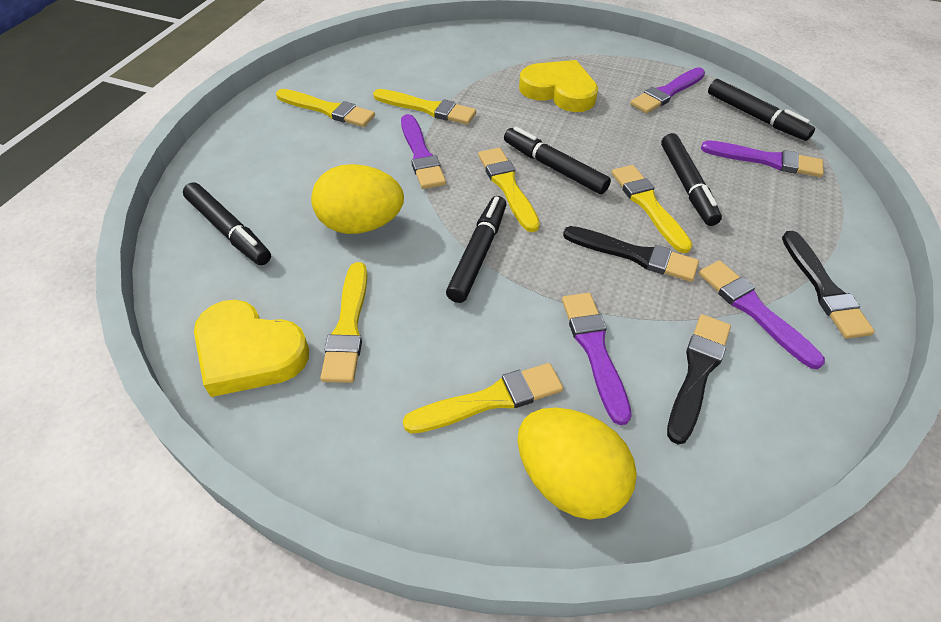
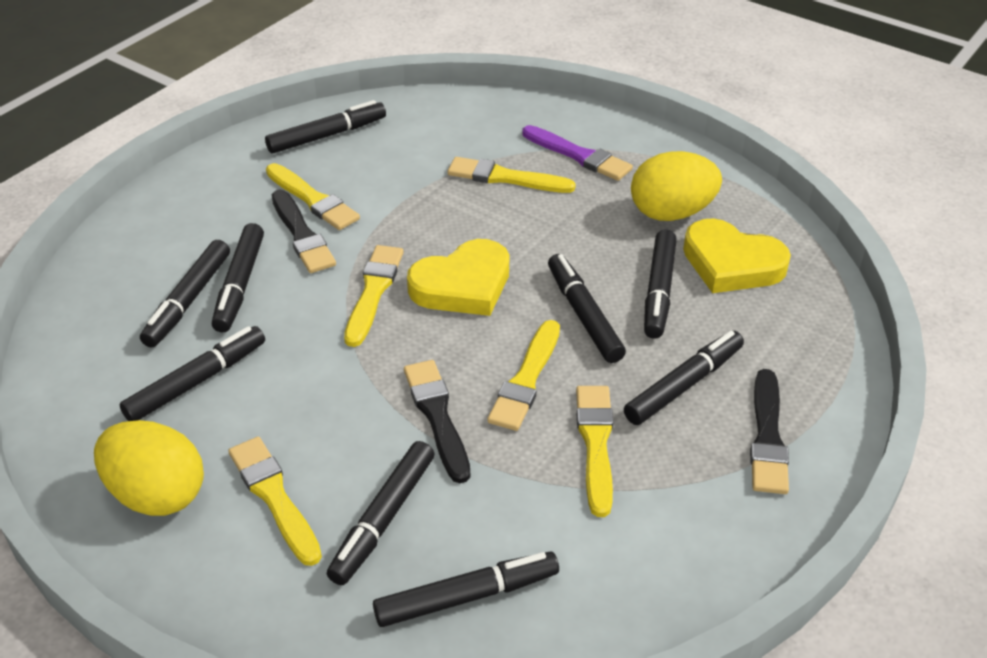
black marker: 5 -> 9
purple brush: 5 -> 1

